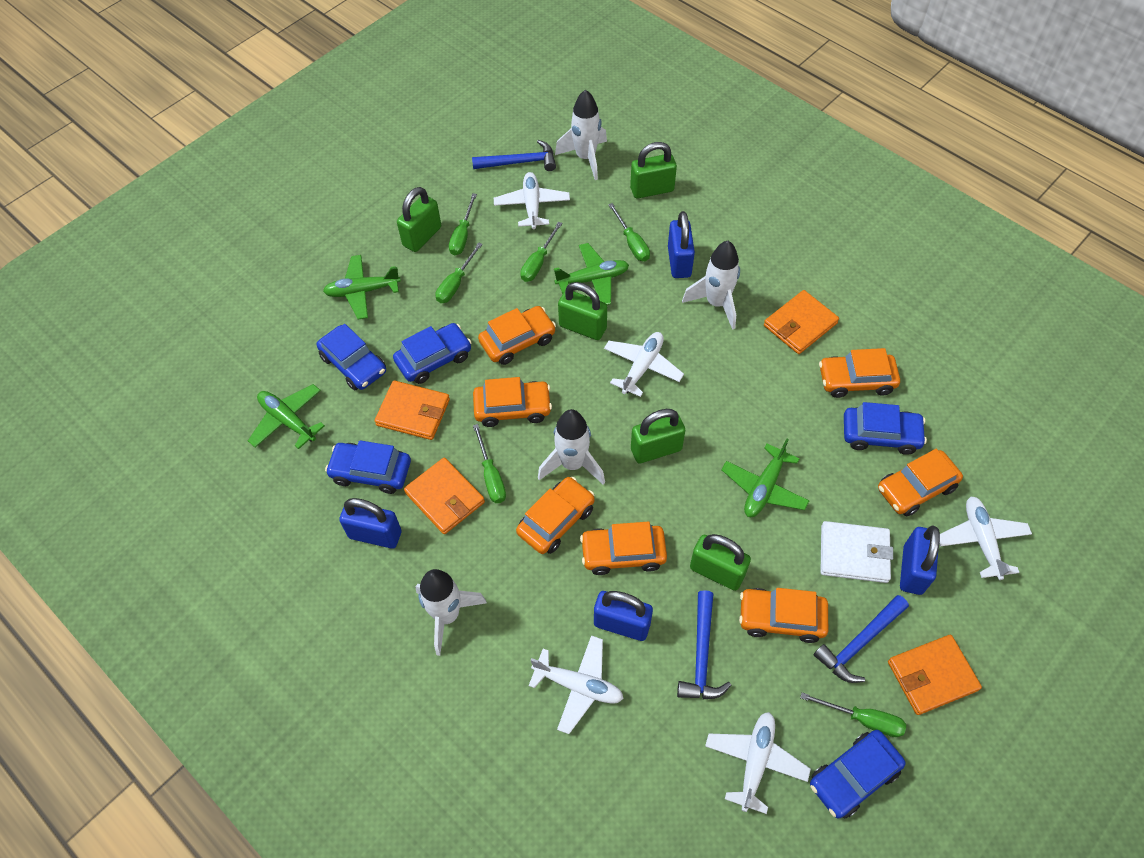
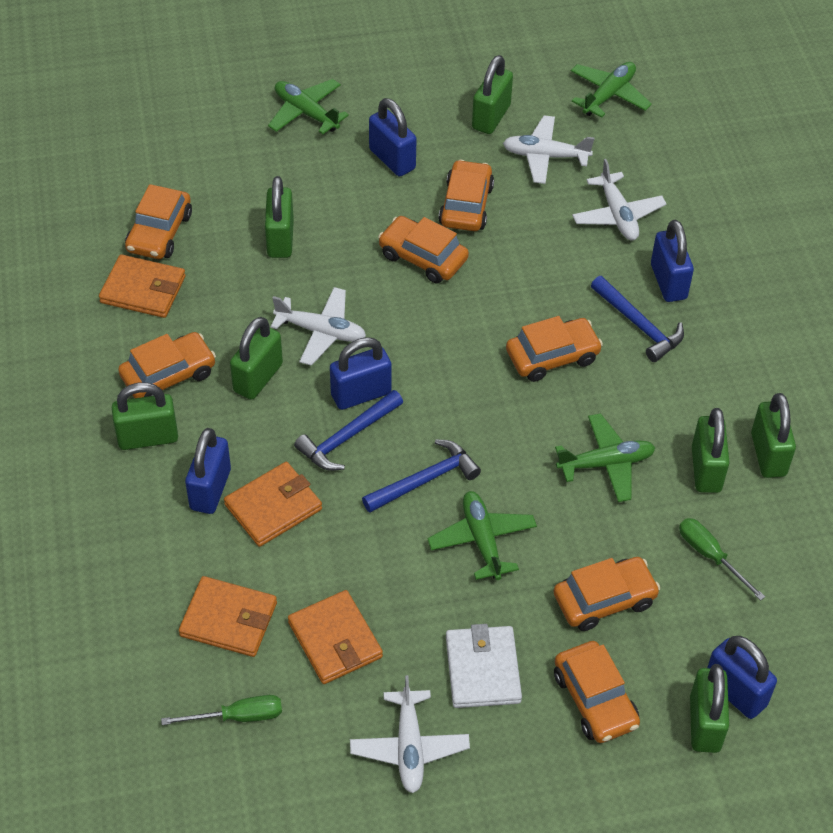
blue car: 5 -> 0
blue padlock: 4 -> 5
green padlock: 5 -> 7
green screwdriver: 6 -> 2
white plane: 5 -> 4
white rocket: 4 -> 0

